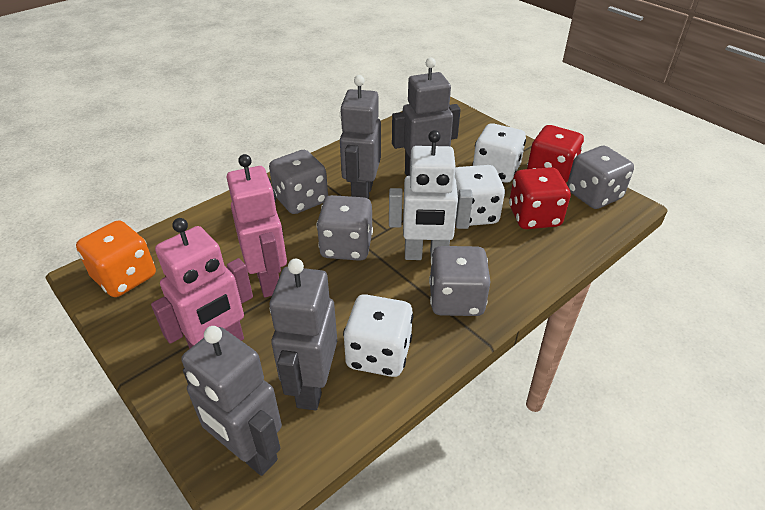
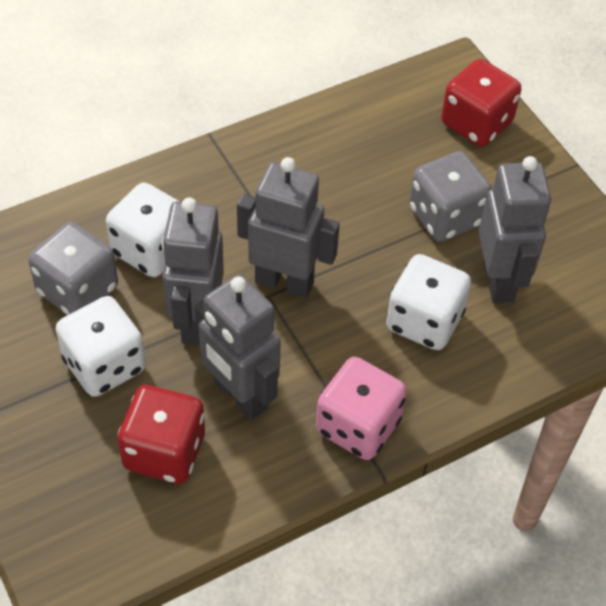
grey dice: 4 -> 2
orange dice: 1 -> 0
pink dice: 0 -> 1
pink robot: 2 -> 0
white robot: 1 -> 0

